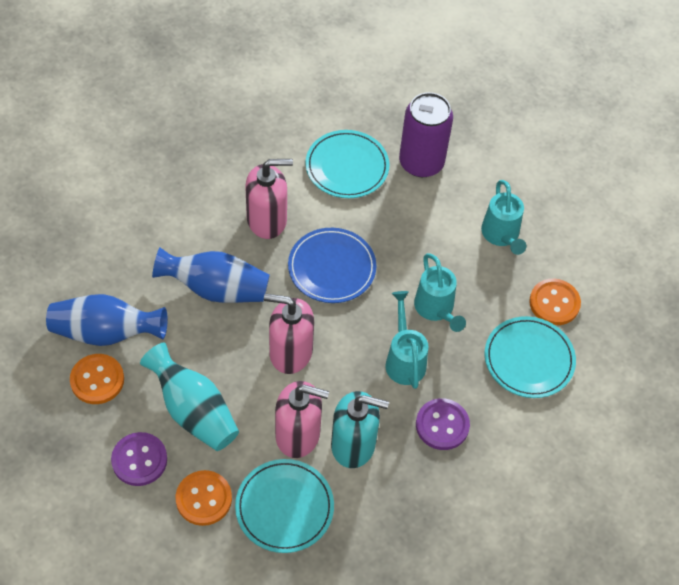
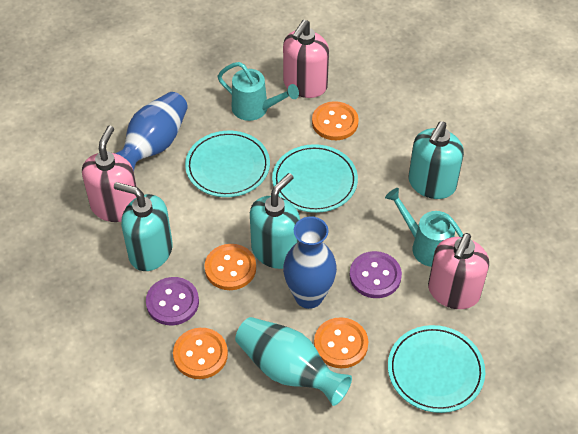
blue plate: 1 -> 0
orange button: 3 -> 4
purple can: 1 -> 0
turquoise soap dispenser: 1 -> 3
turquoise watering can: 3 -> 2

